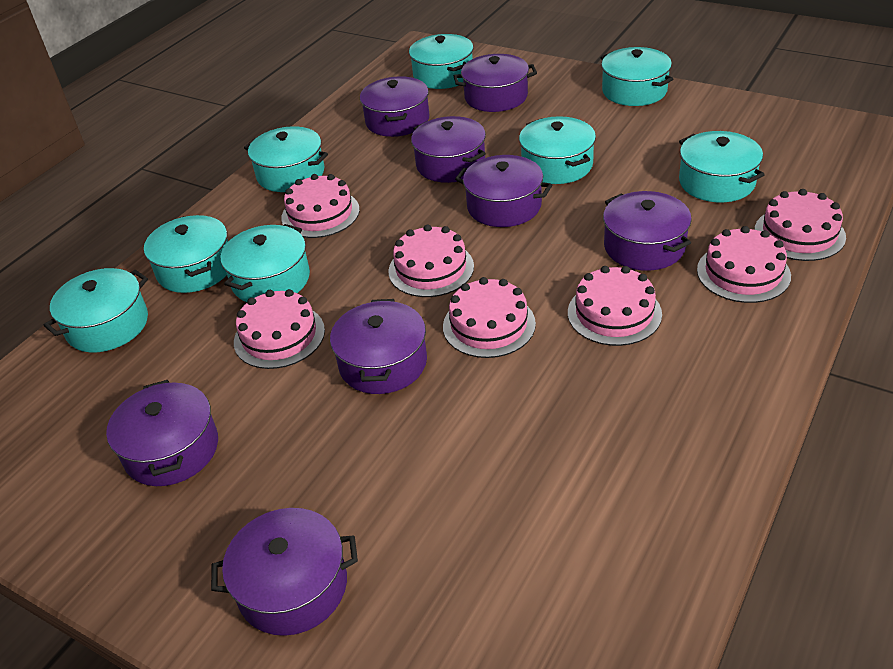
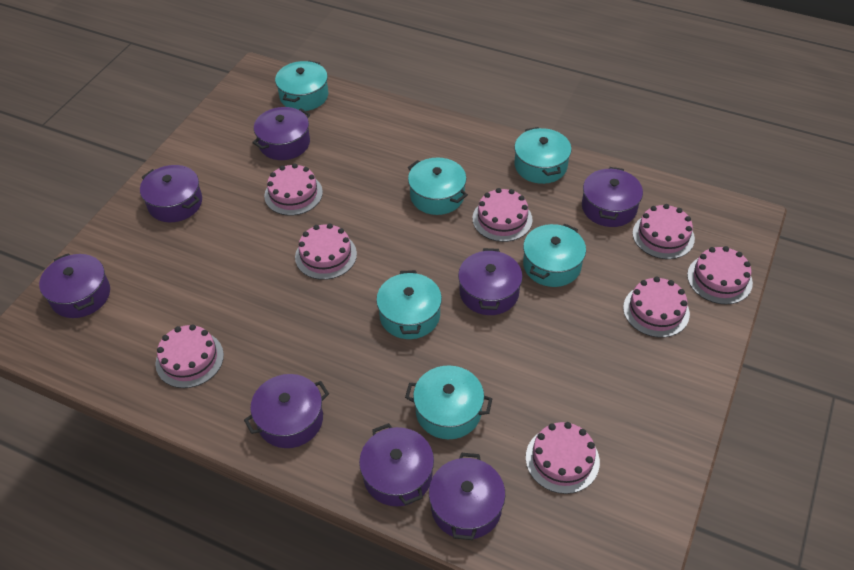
pink cake: 7 -> 8
turquoise pot: 8 -> 6

